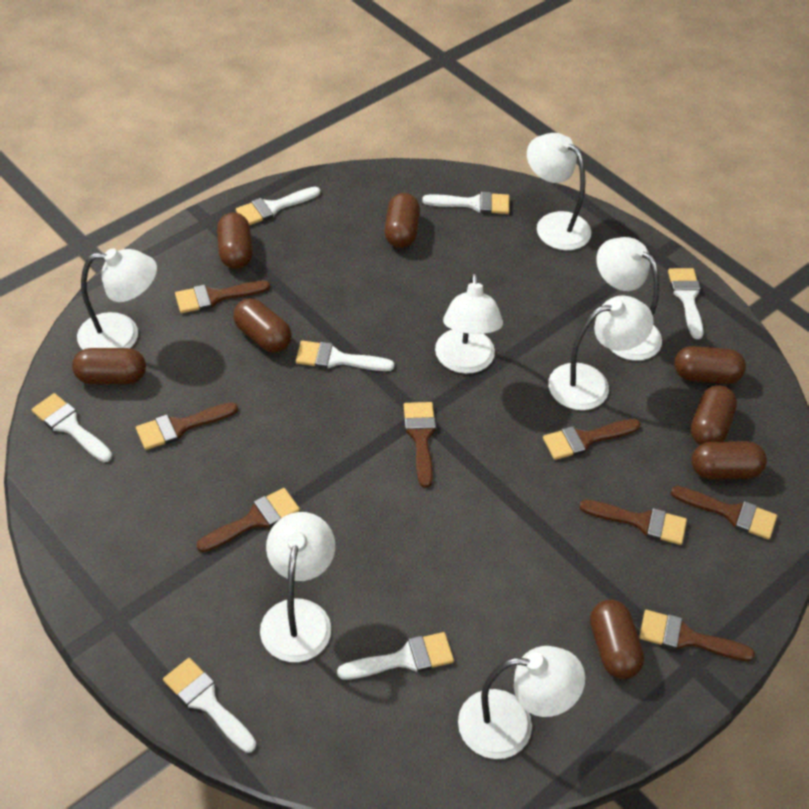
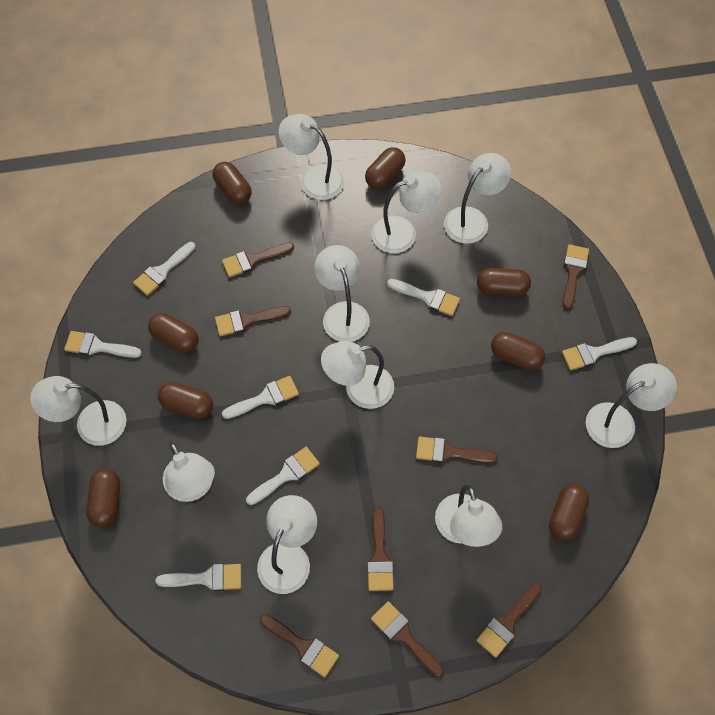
white lamp: 7 -> 10

